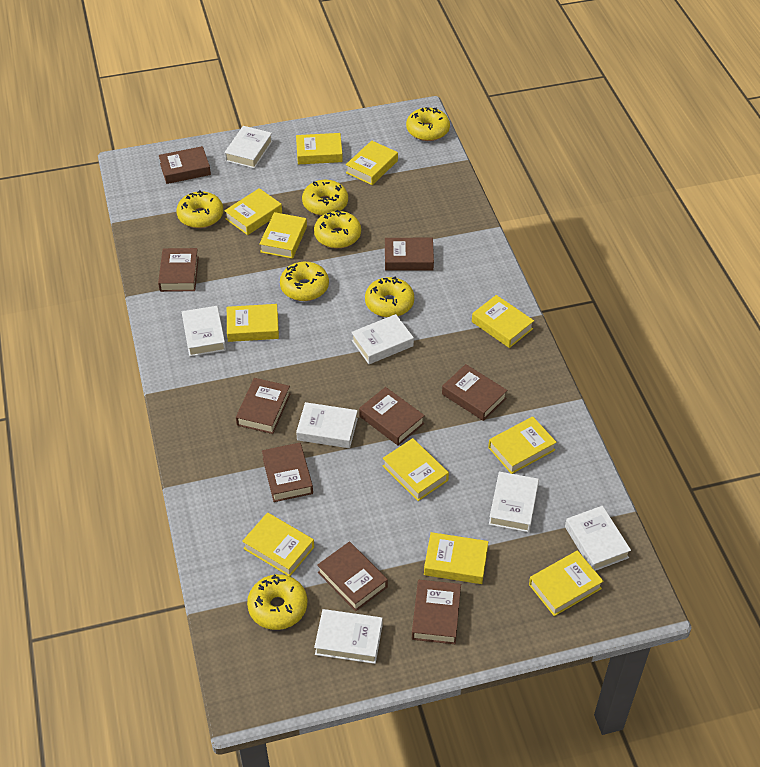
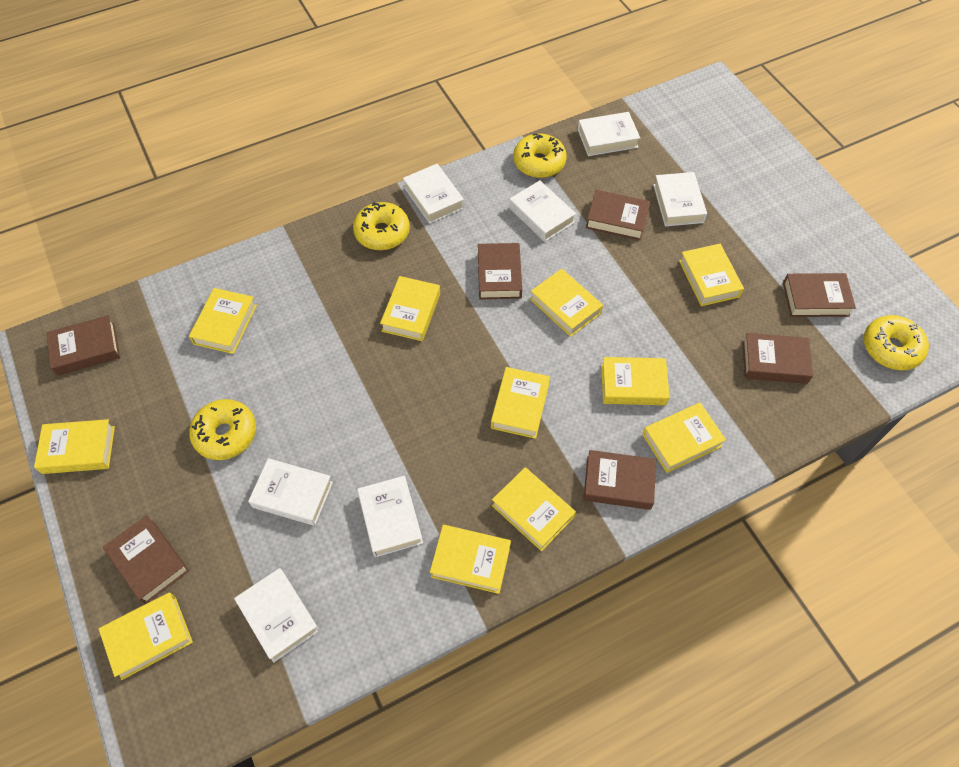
brown book: 9 -> 7
yellow donut: 7 -> 4

